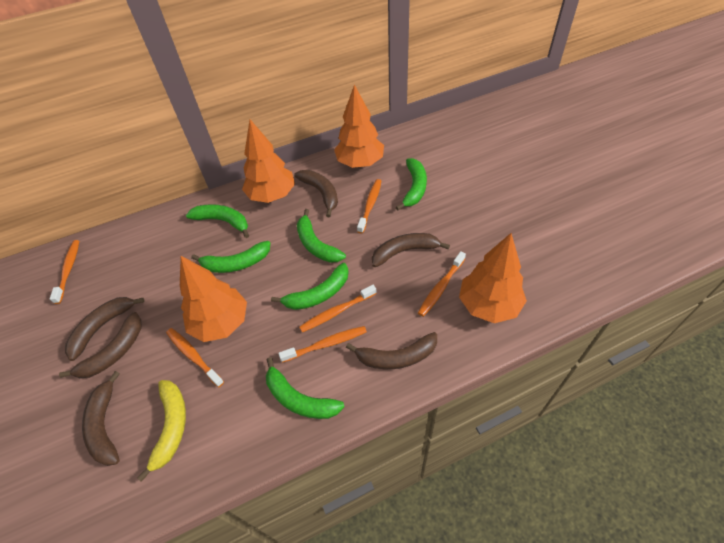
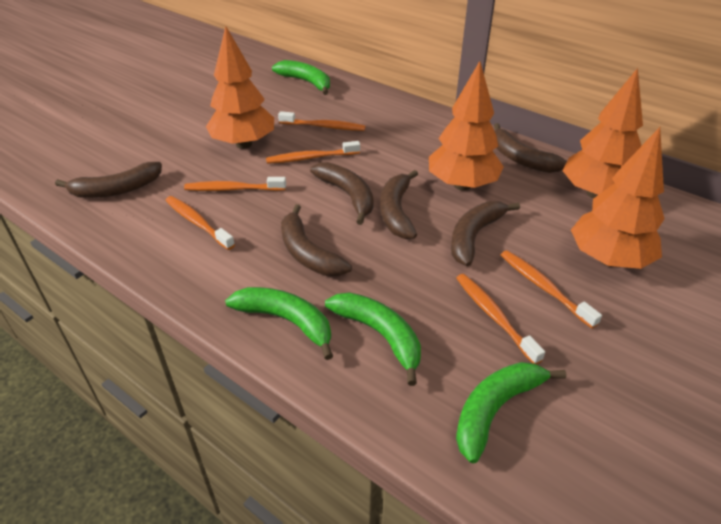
green banana: 6 -> 4
yellow banana: 1 -> 0

